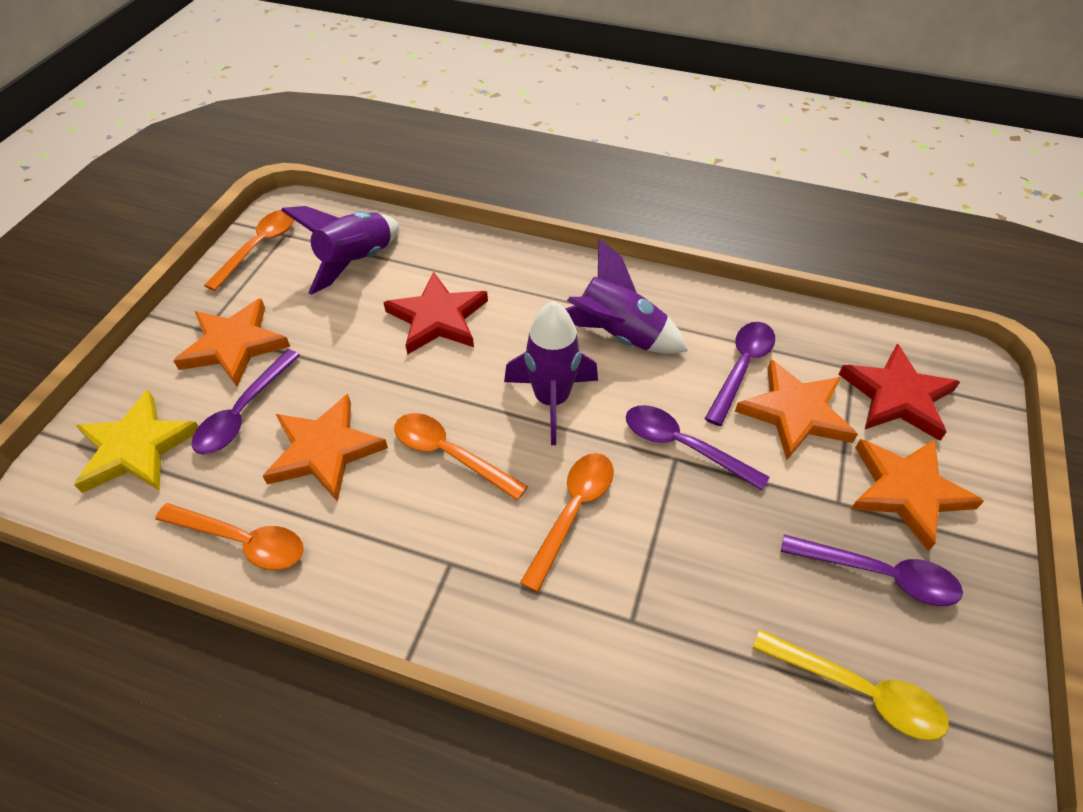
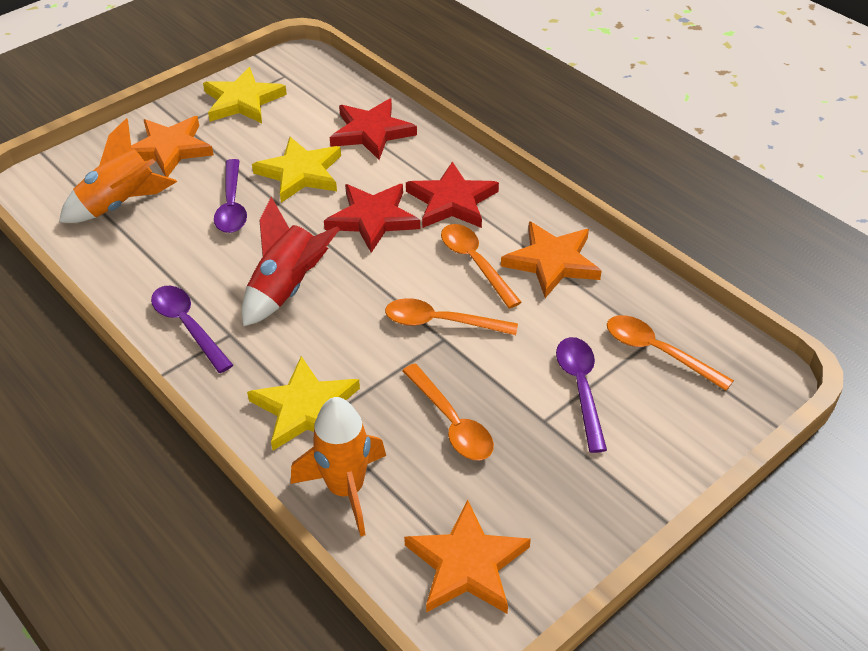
orange rocket: 0 -> 2
orange star: 4 -> 3
purple rocket: 3 -> 0
purple spoon: 4 -> 3
red rocket: 0 -> 1
red star: 2 -> 3
yellow spoon: 1 -> 0
yellow star: 1 -> 3

